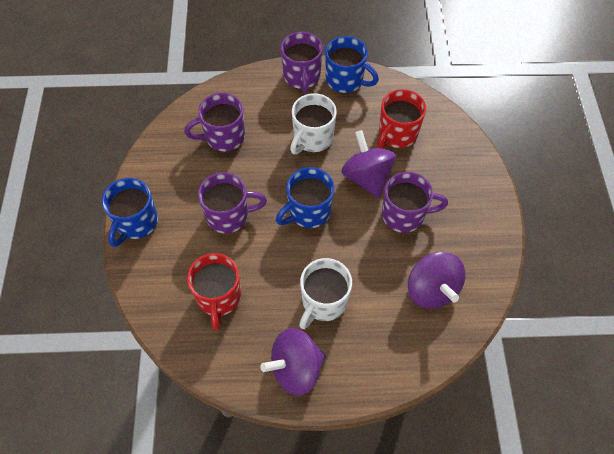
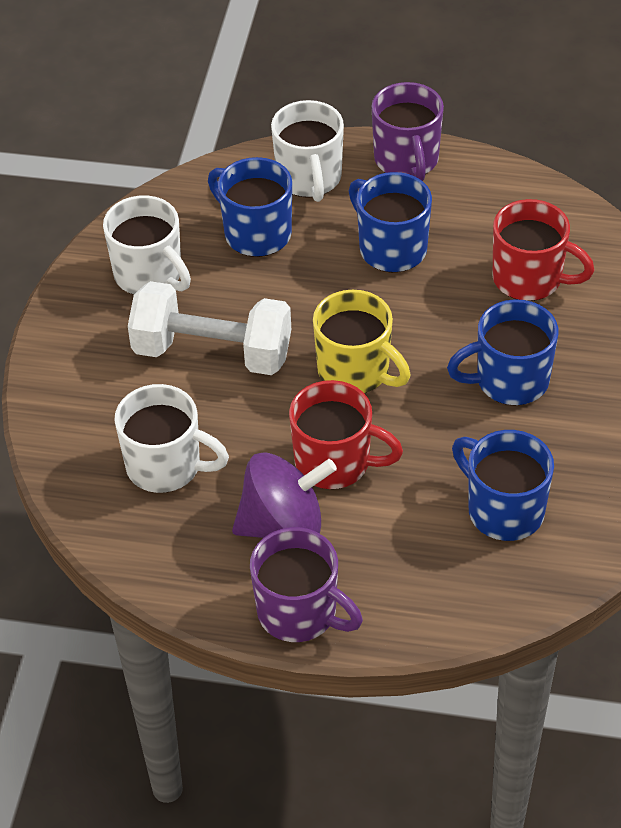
blue mug: 3 -> 4
purple mug: 4 -> 2
purple spinning top: 3 -> 1
white dumbbell: 0 -> 1
white mug: 2 -> 3
yellow mug: 0 -> 1

